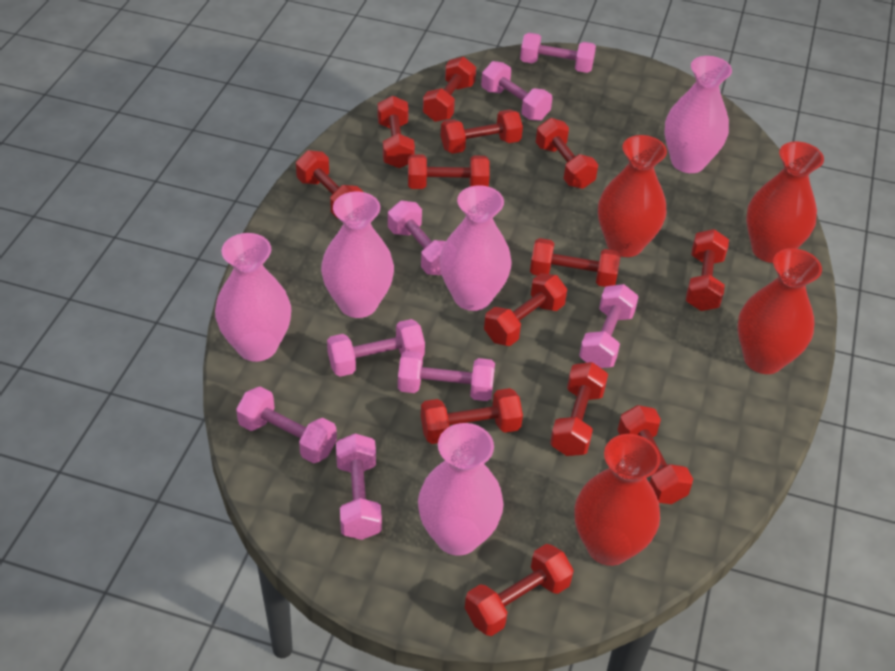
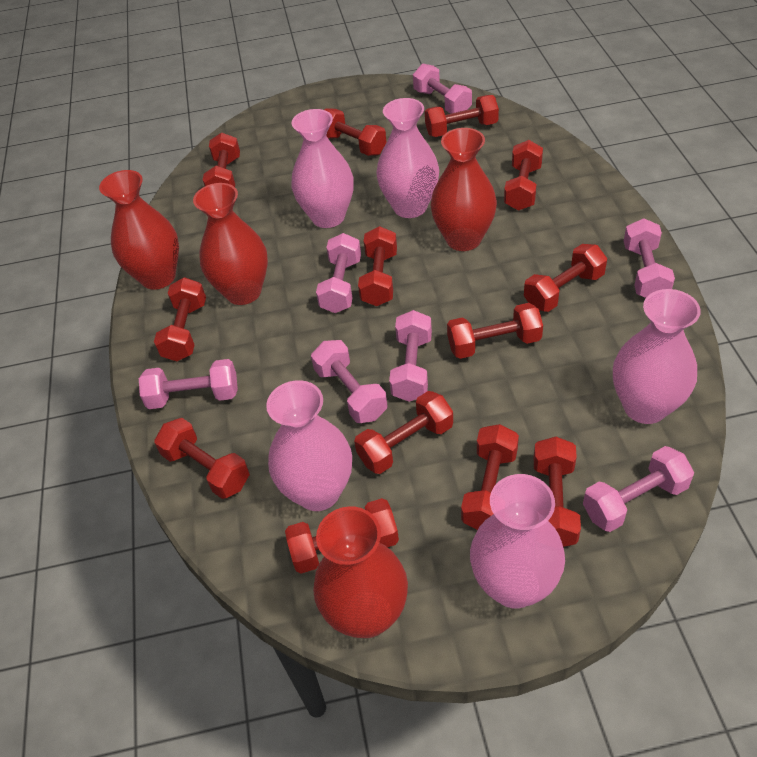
pink dumbbell: 8 -> 7

